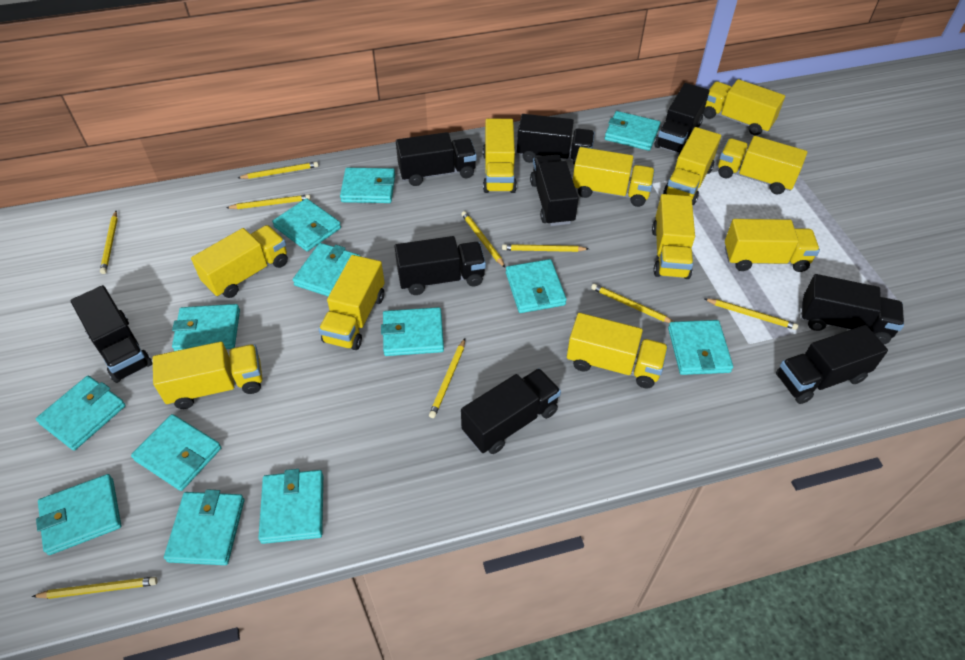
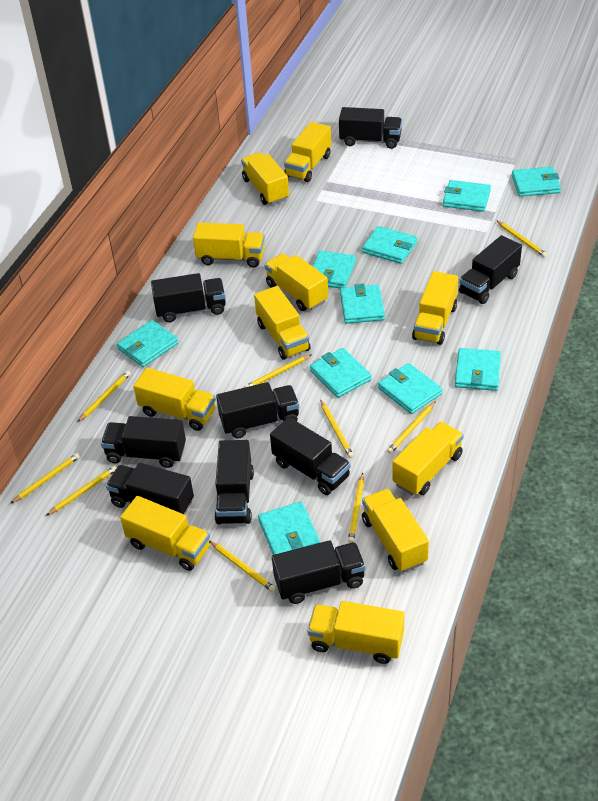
turquoise wallet: 13 -> 10

